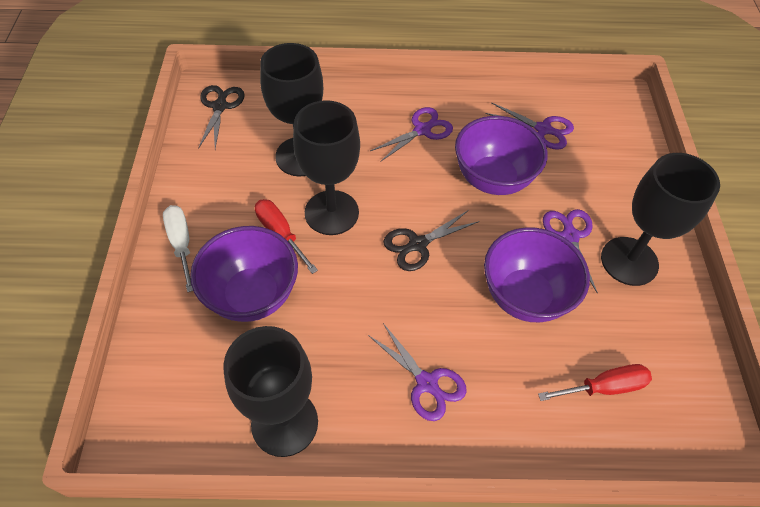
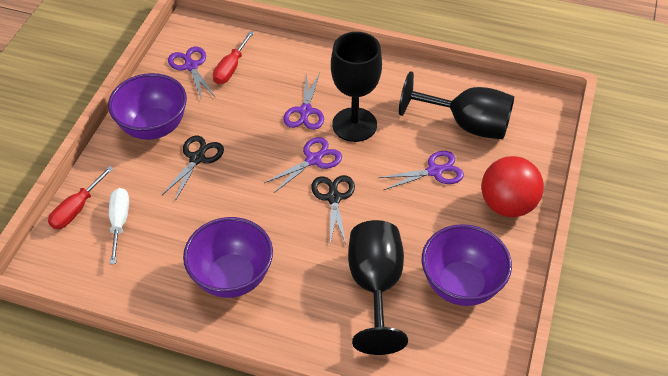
black goblet: 4 -> 3
red ball: 0 -> 1

